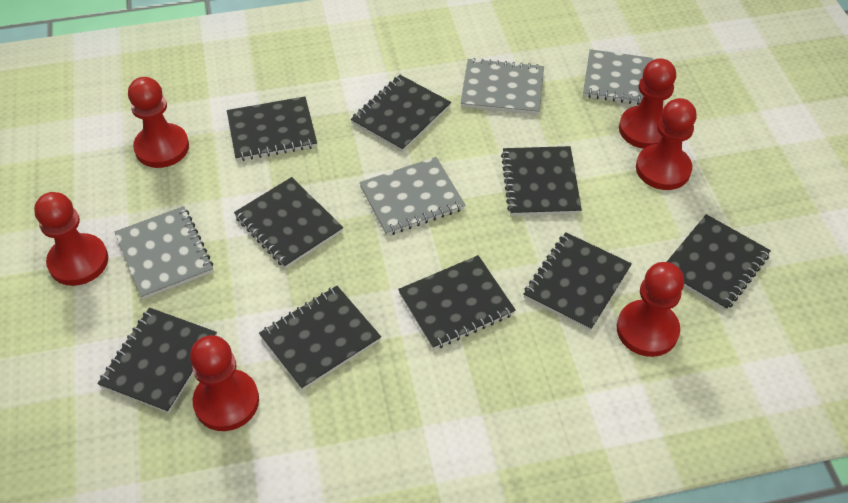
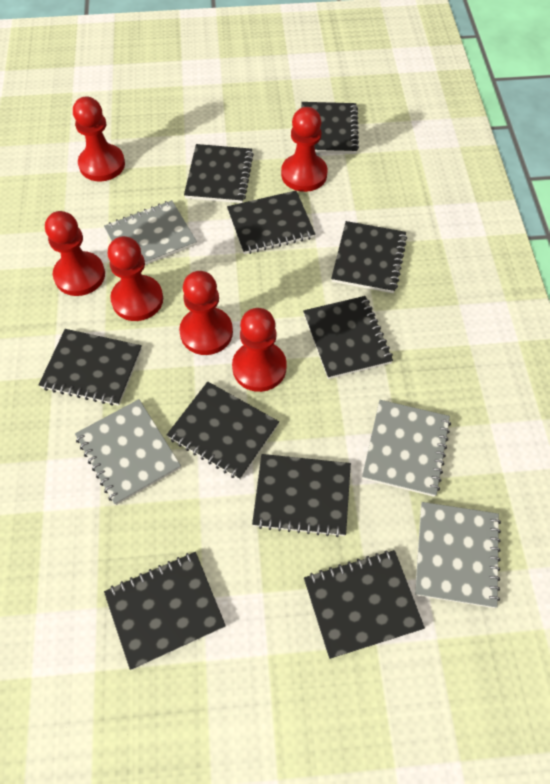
black notebook: 9 -> 10

